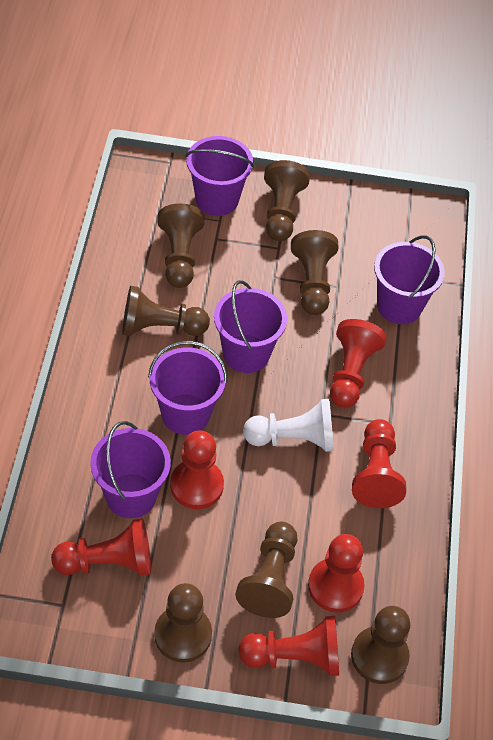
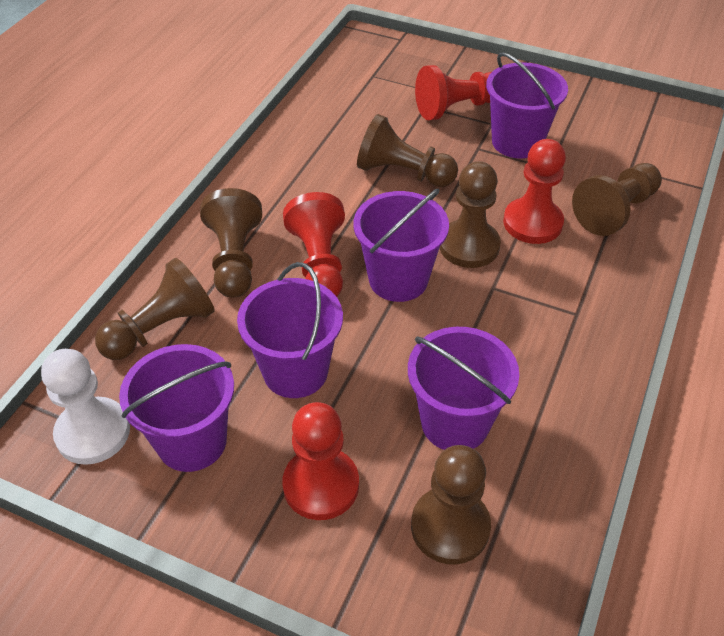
brown pawn: 7 -> 6
red pawn: 6 -> 4

